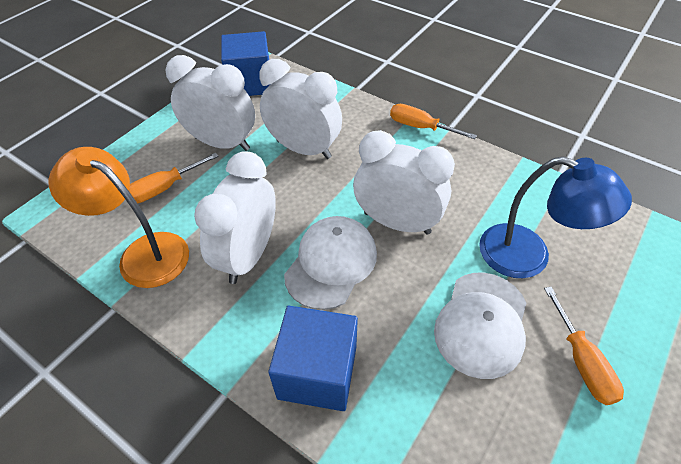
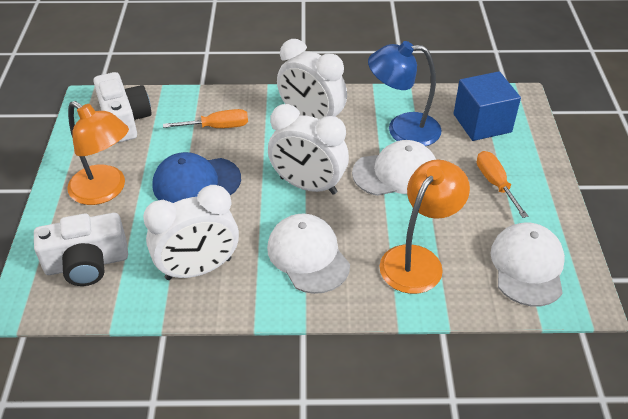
blue cap: 0 -> 1
blue cube: 2 -> 1
orange lamp: 1 -> 2
orange screwdriver: 3 -> 2
white camera: 0 -> 2
white cap: 2 -> 3
white clock: 4 -> 3

